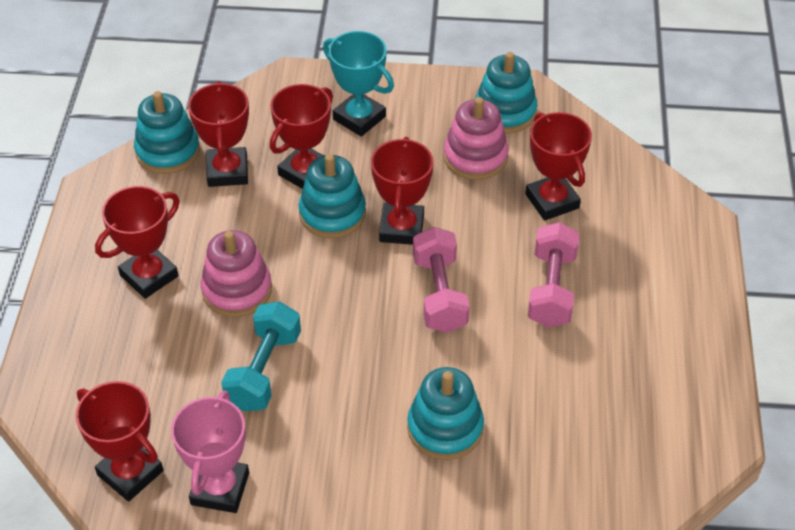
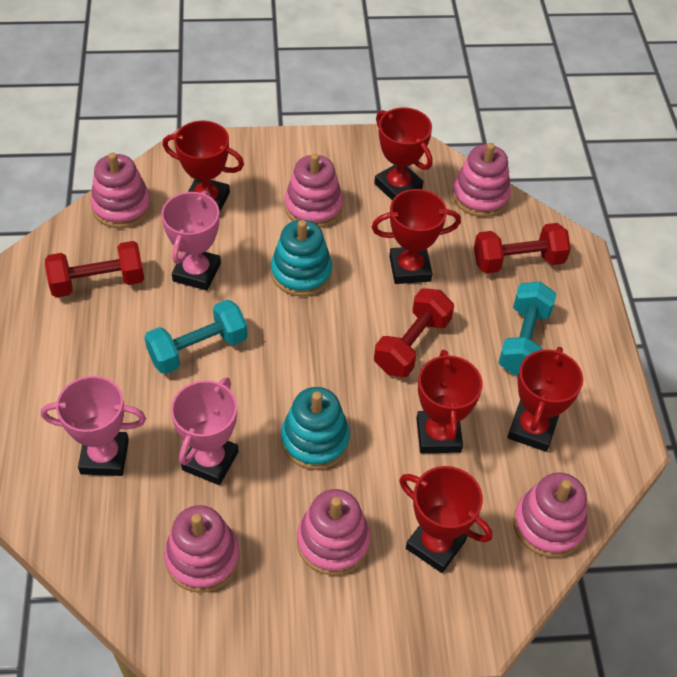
pink dumbbell: 2 -> 0
pink stacking toy: 2 -> 6
pink trophy: 1 -> 3
red dumbbell: 0 -> 3
turquoise dumbbell: 1 -> 2
turquoise stacking toy: 4 -> 2
turquoise trophy: 1 -> 0

